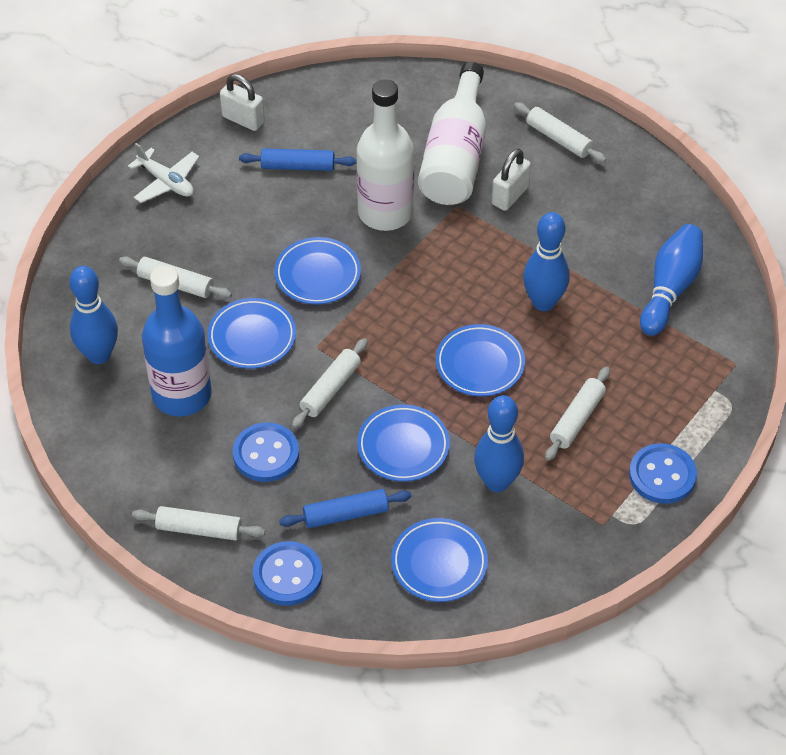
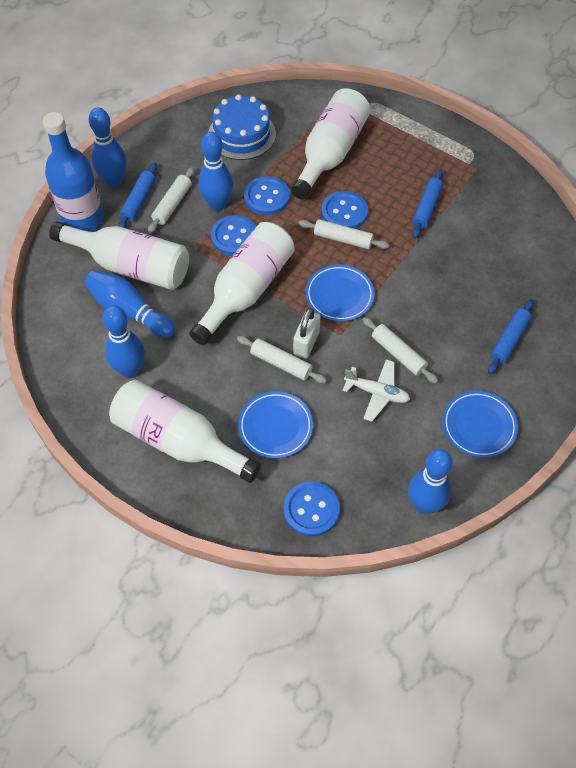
blue bowling pin: 4 -> 5
blue button: 3 -> 4
blue cake: 0 -> 1
blue plate: 5 -> 3
blue rolling pin: 2 -> 3
white bottle: 2 -> 4
white padlock: 2 -> 1
white rolling pin: 5 -> 4

